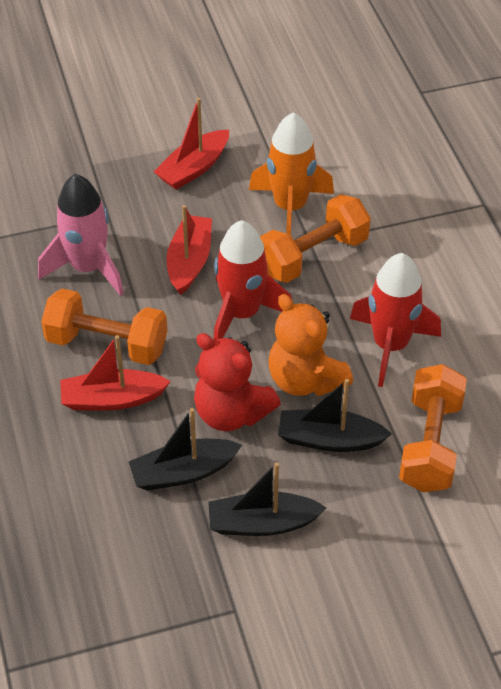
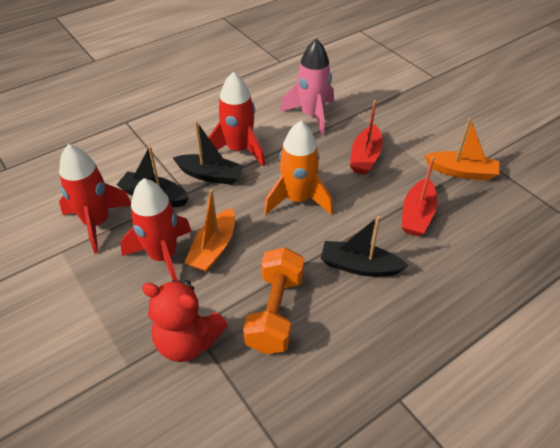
orange boat: 0 -> 2
orange dumbbell: 3 -> 1
orange teddy bear: 1 -> 0
red boat: 3 -> 2
red rocket: 2 -> 3

